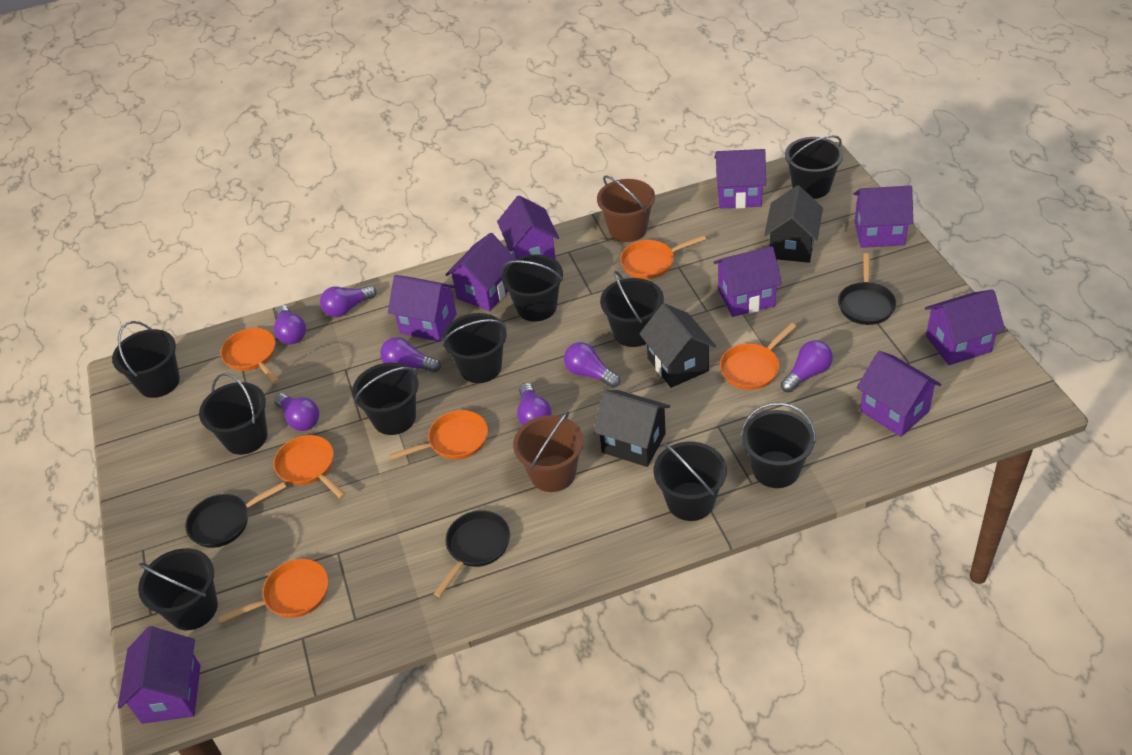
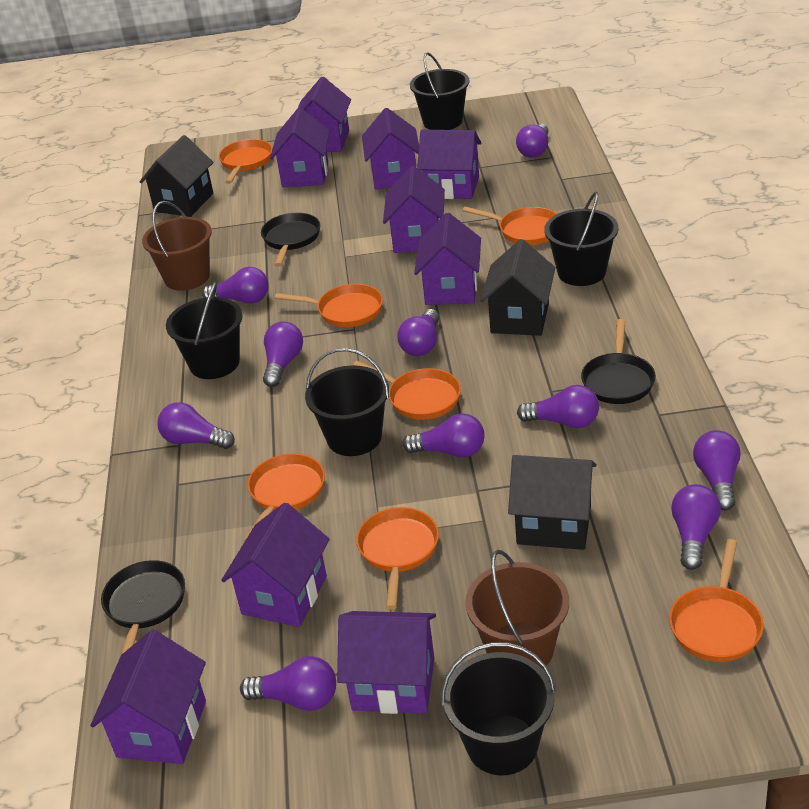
black bucket: 10 -> 5
orange pan: 6 -> 7
purple light bulb: 7 -> 10

